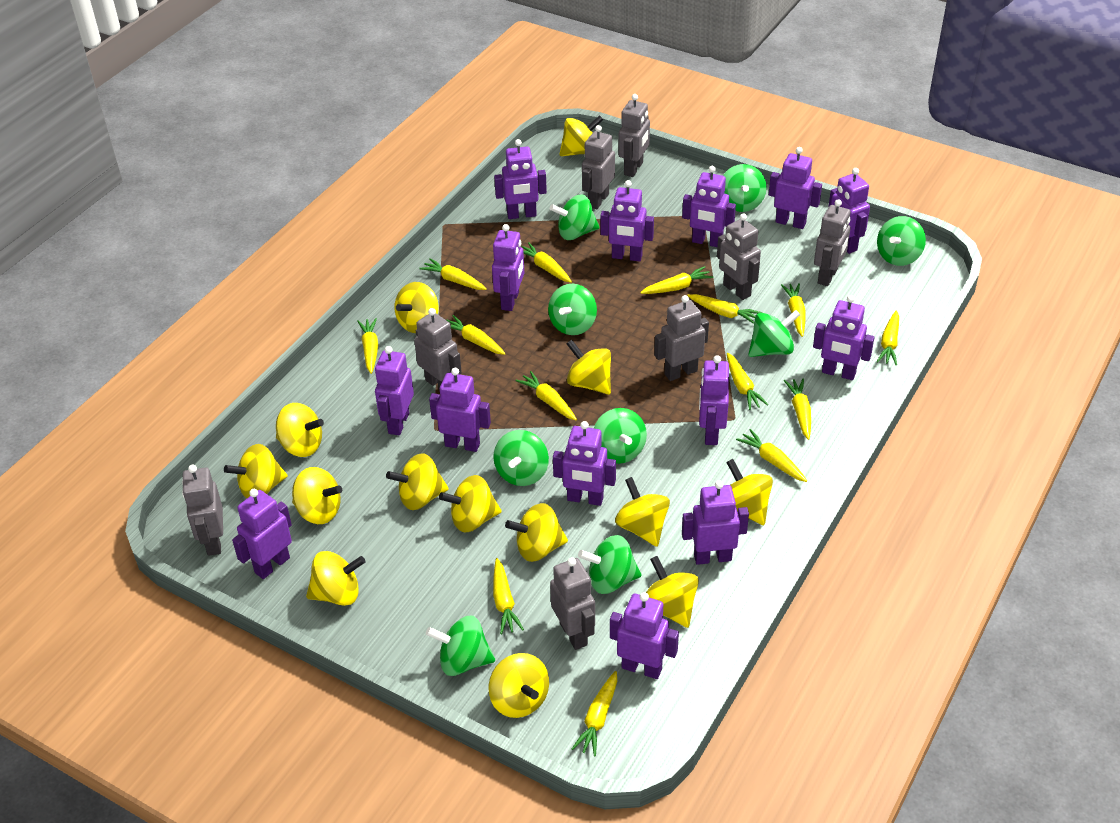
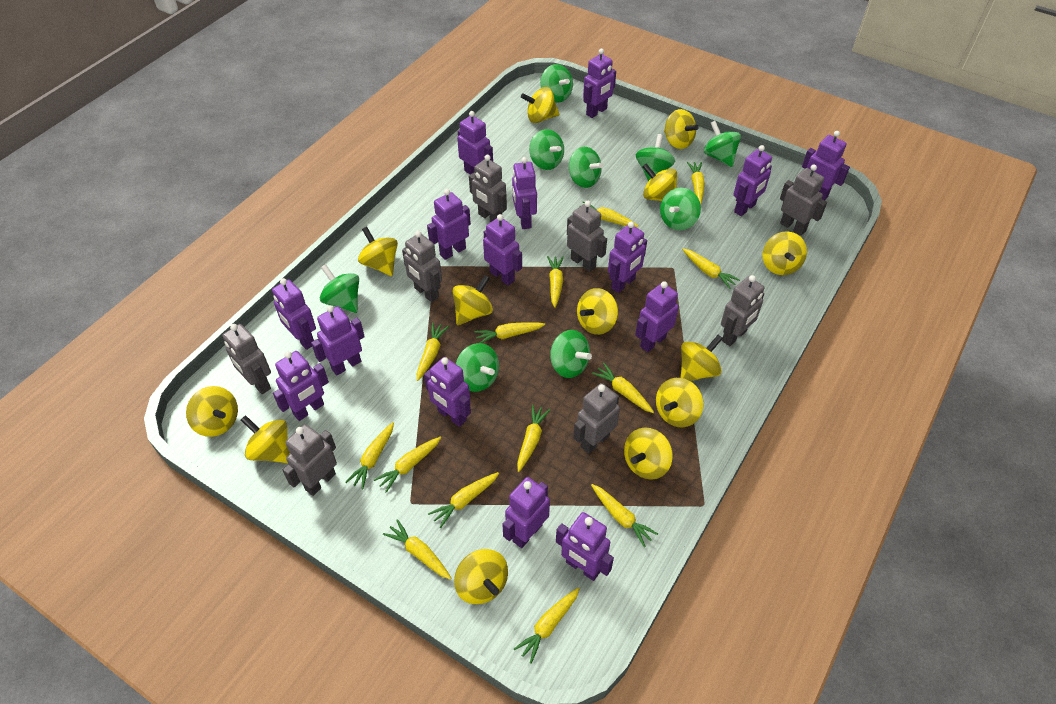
purple robot: 14 -> 15
yellow spinning top: 14 -> 13

